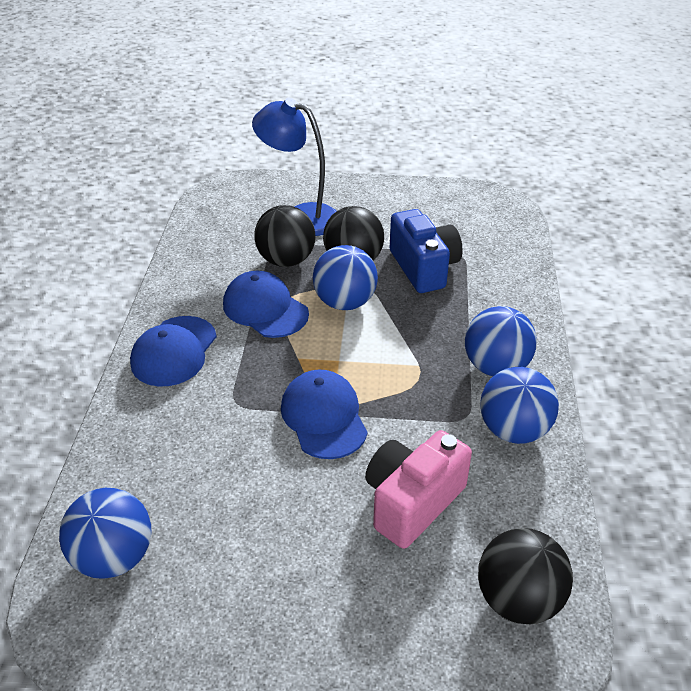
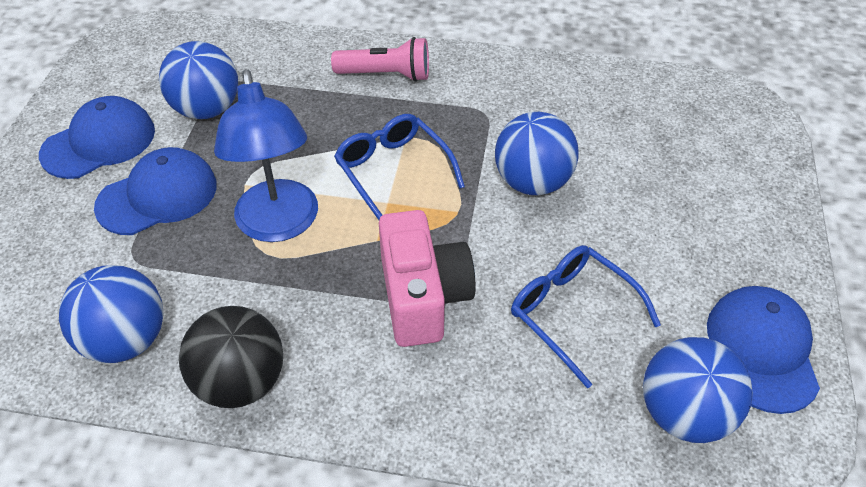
black ball: 3 -> 1
blue camera: 1 -> 0
blue glasses: 0 -> 2
pink flashlight: 0 -> 1

